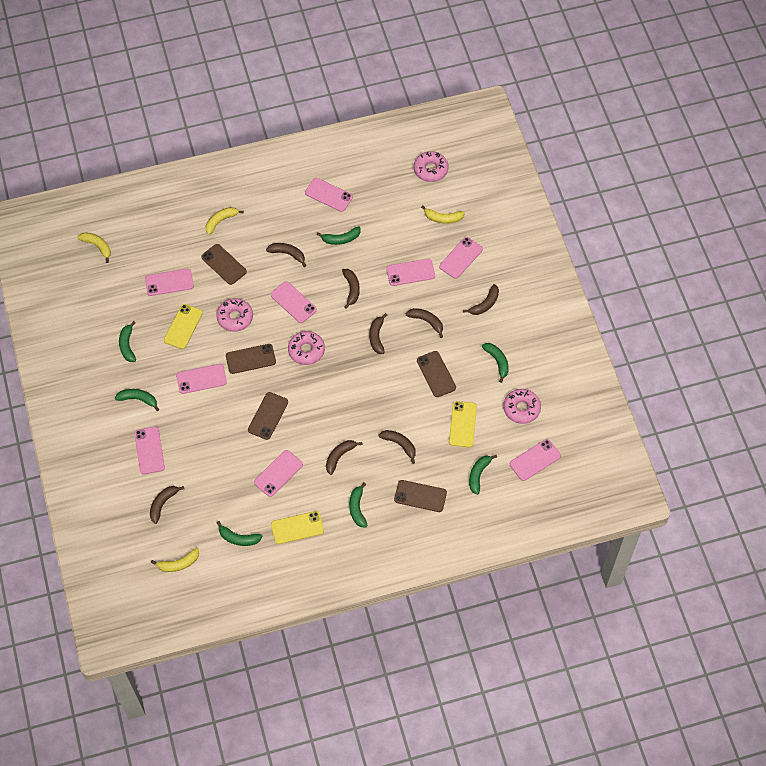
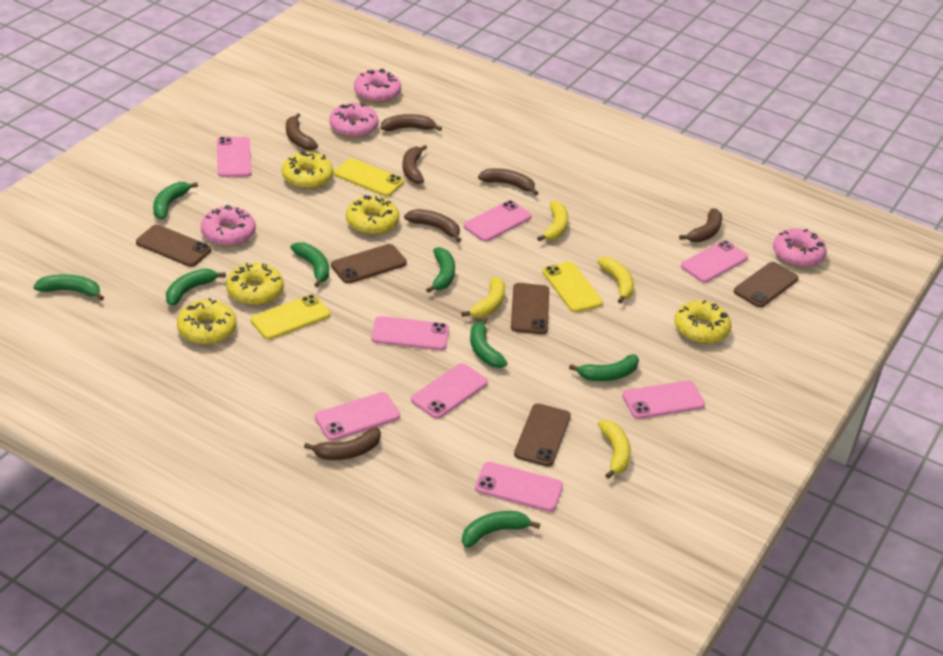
brown banana: 8 -> 7
green banana: 7 -> 8
pink phone: 9 -> 8
yellow donut: 0 -> 5

